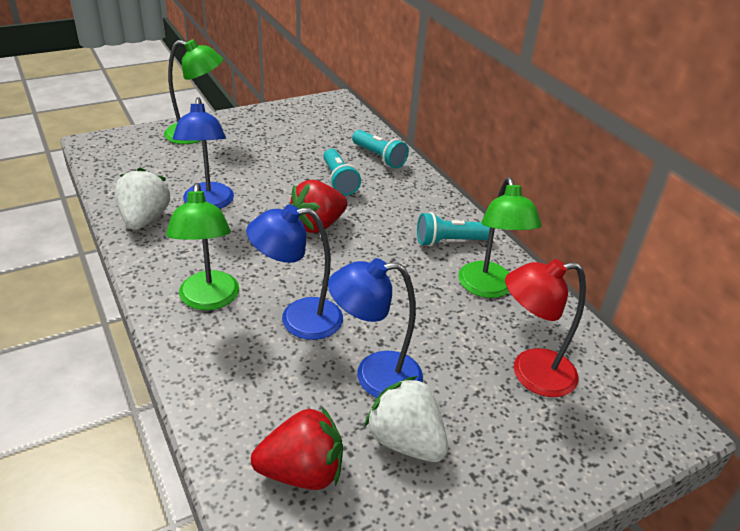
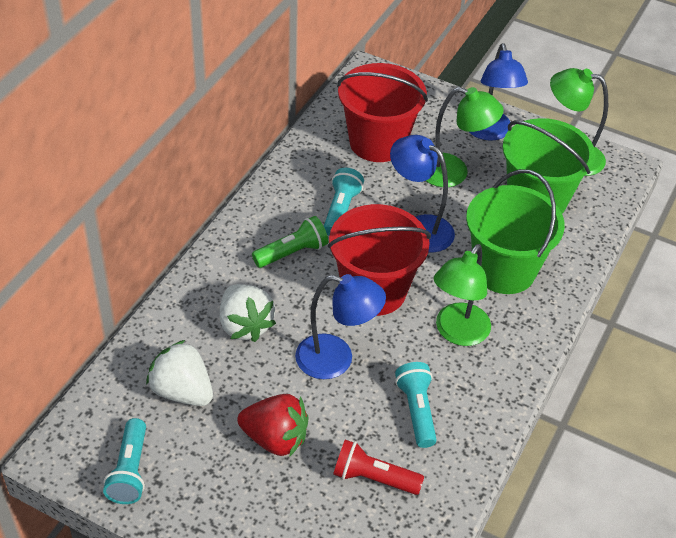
green bucket: 0 -> 2
green flashlight: 0 -> 1
red bucket: 0 -> 2
red flashlight: 0 -> 1
red lamp: 1 -> 0
red strawberry: 2 -> 1

